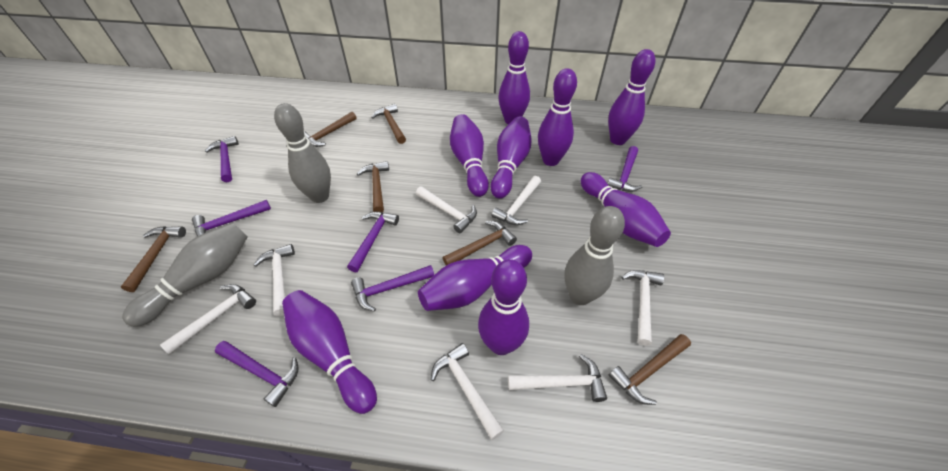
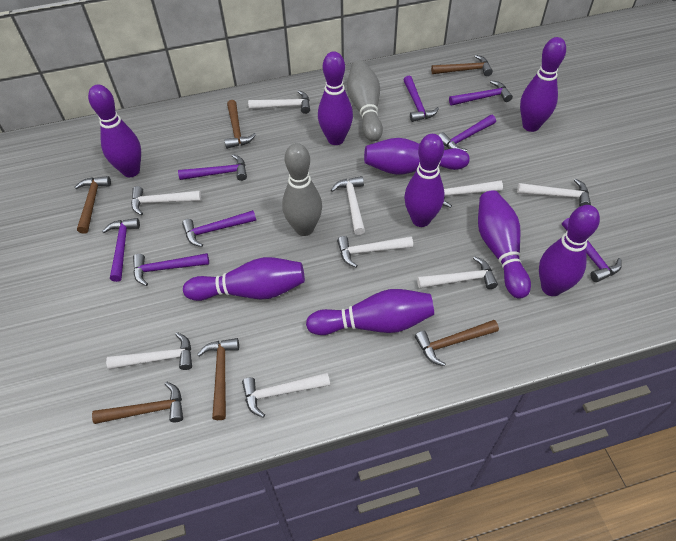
grey bowling pin: 3 -> 2
purple hammer: 6 -> 8
white hammer: 7 -> 9

